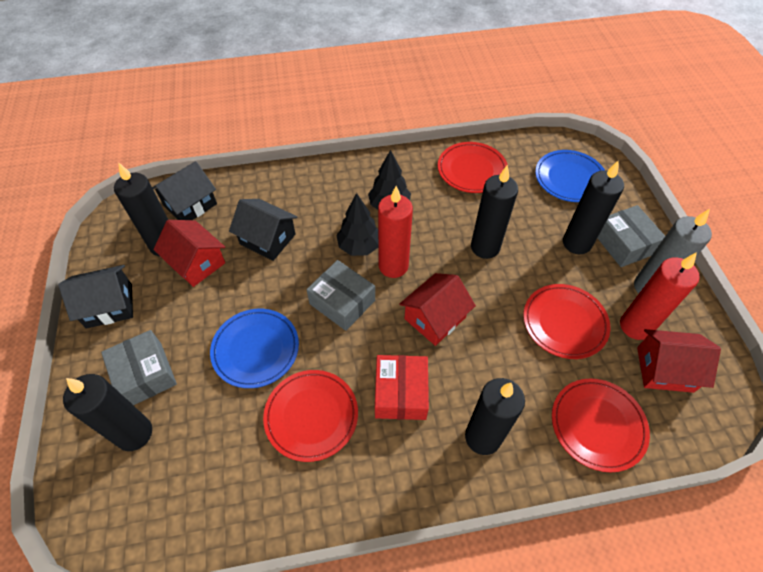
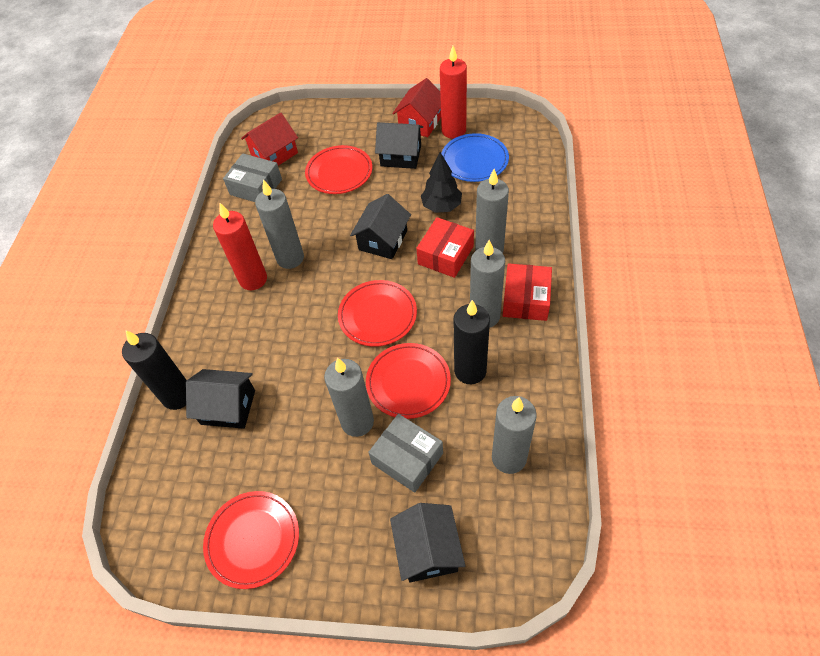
black candle: 5 -> 2
black house: 3 -> 4
black tree: 2 -> 1
blue plate: 2 -> 1
grey box: 3 -> 2
grey candle: 1 -> 5
red box: 1 -> 2
red house: 3 -> 2

